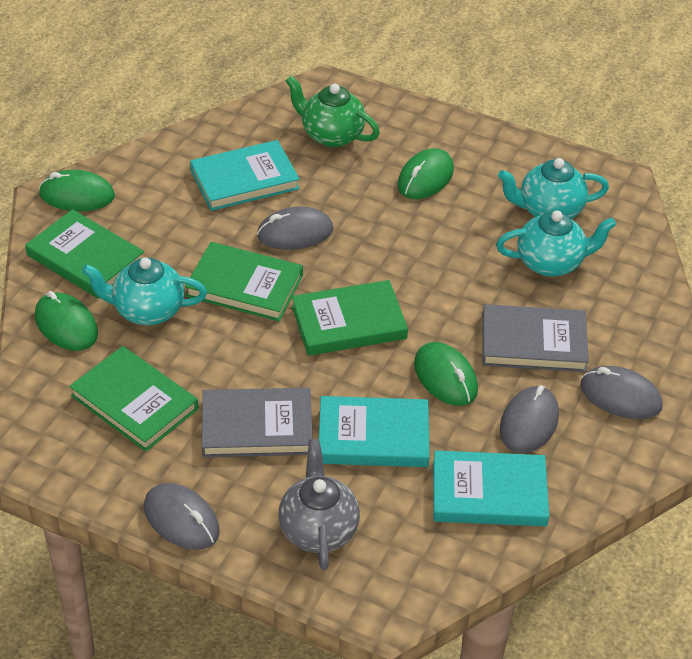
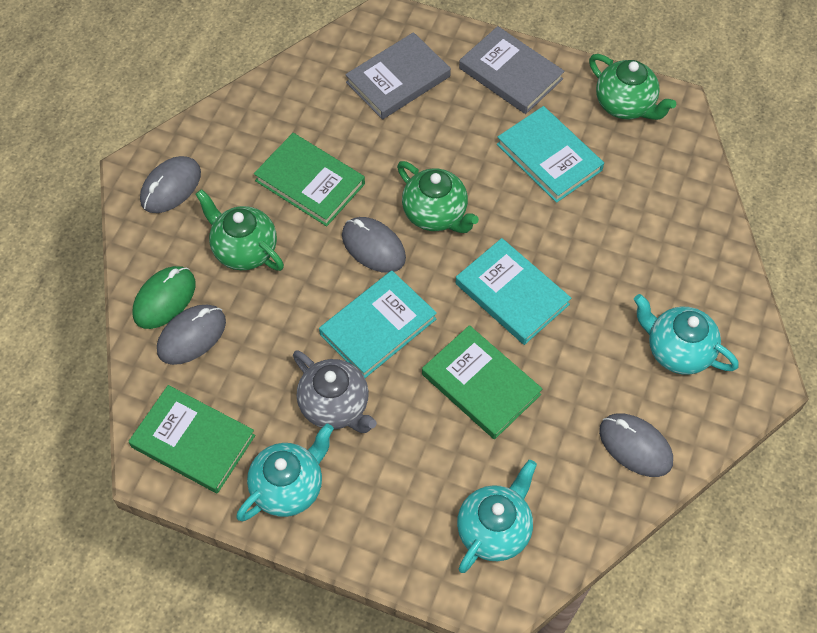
green book: 4 -> 3
green mouse: 4 -> 1
green teapot: 1 -> 3

